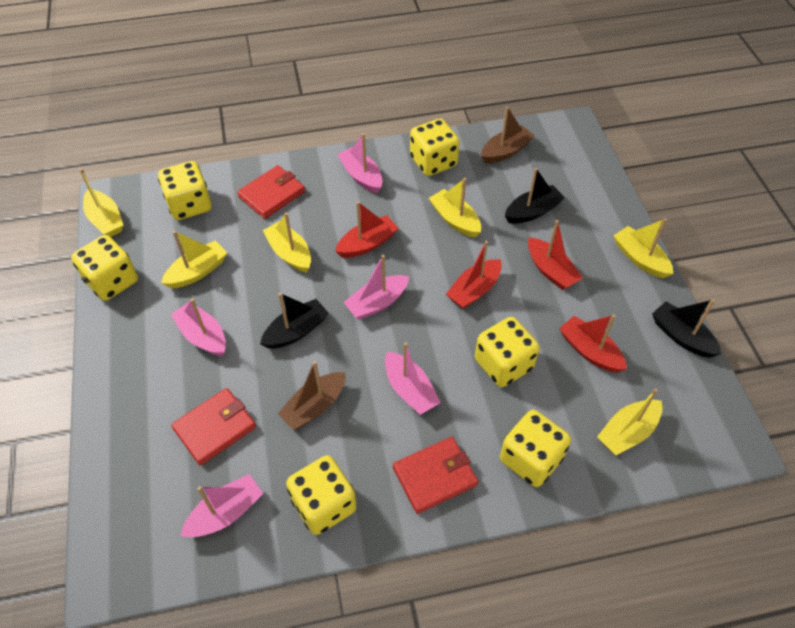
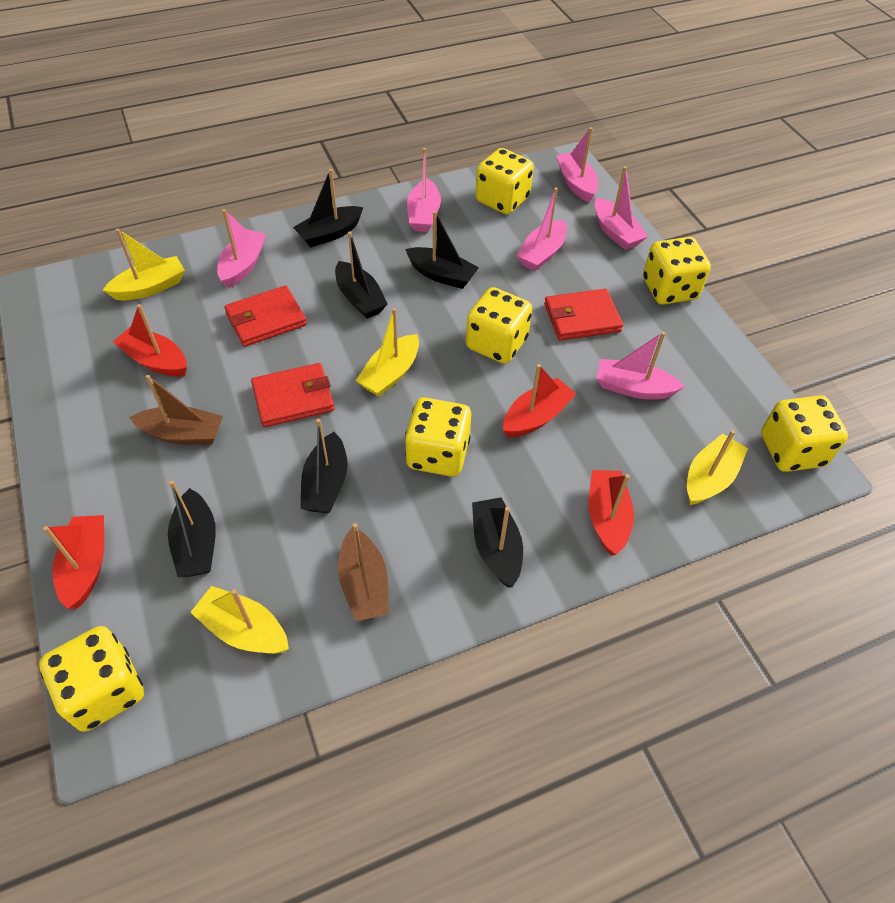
black boat: 3 -> 6
pink boat: 5 -> 6
yellow boat: 6 -> 4

